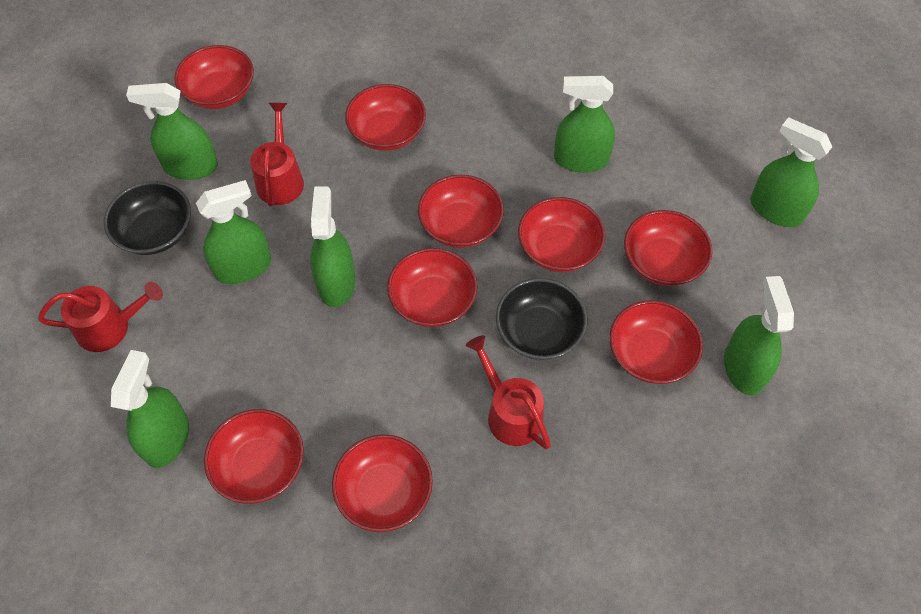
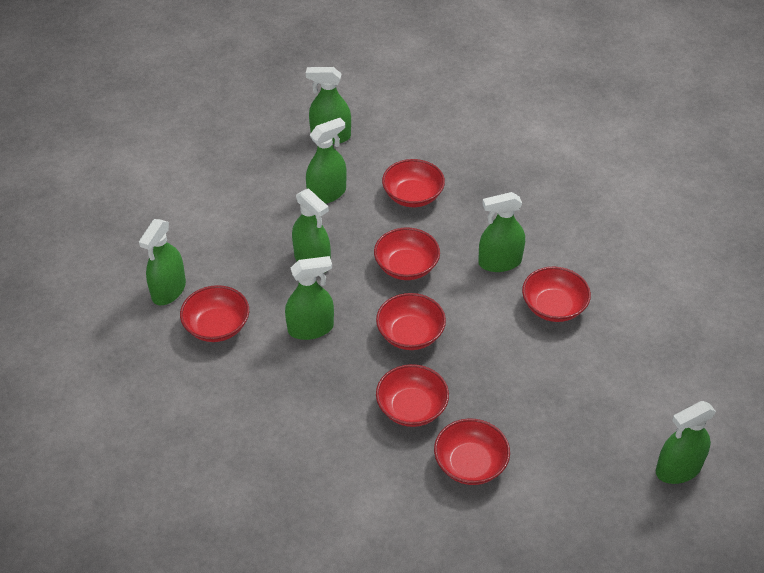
black bowl: 2 -> 0
red bowl: 9 -> 7
red watering can: 3 -> 0

